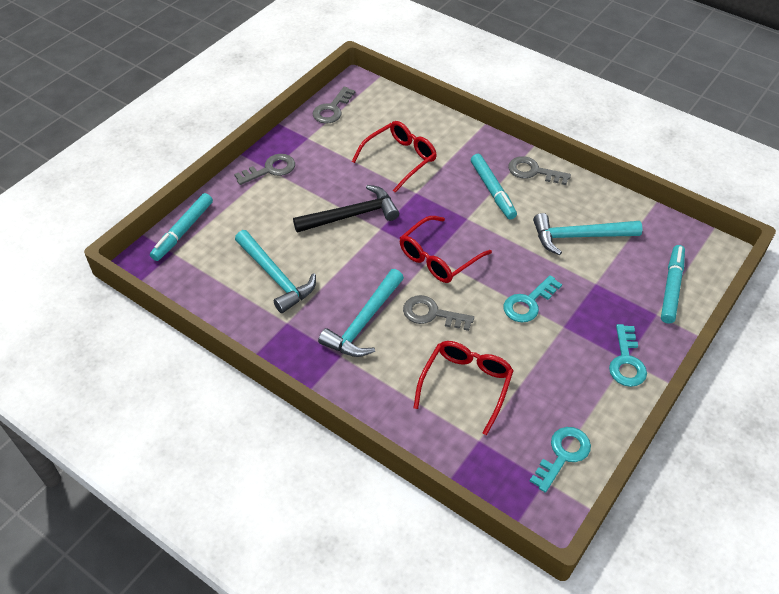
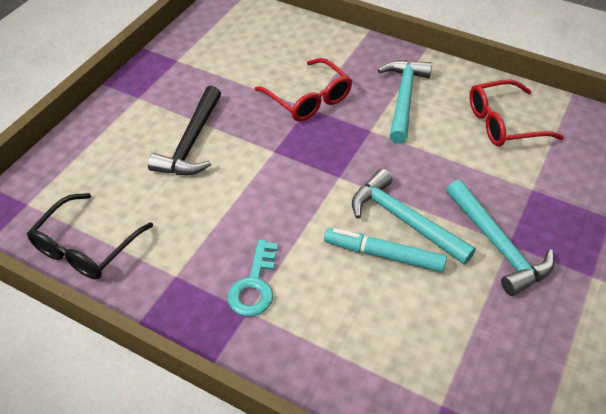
black glasses: 0 -> 1
grey key: 4 -> 0
red glasses: 3 -> 2
turquoise key: 3 -> 1
turquoise marker: 3 -> 1

